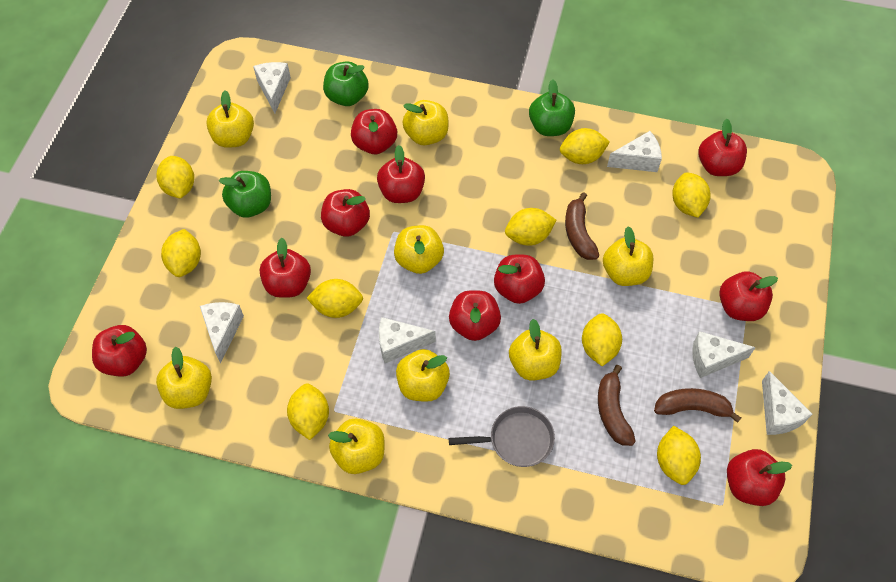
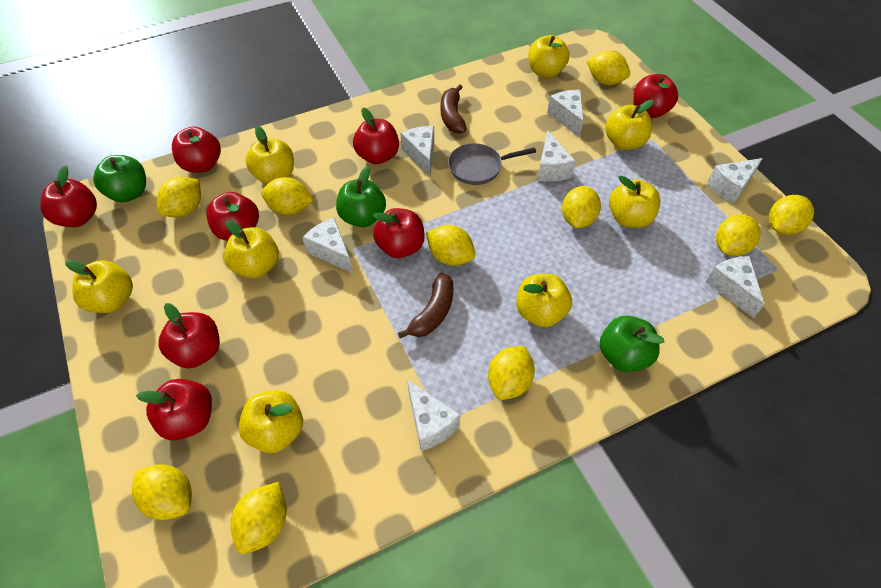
brown banana: 3 -> 2
red apple: 10 -> 8
white cheese: 6 -> 7
yellow lemon: 9 -> 10

